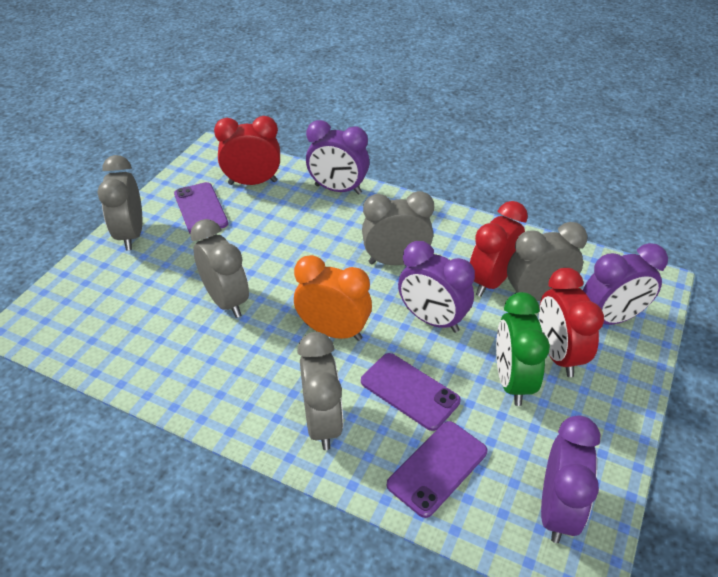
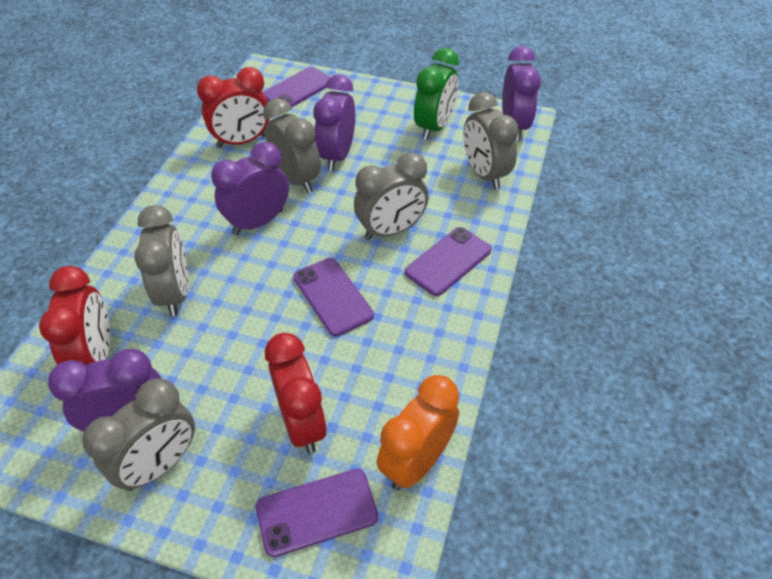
purple phone: 3 -> 4

